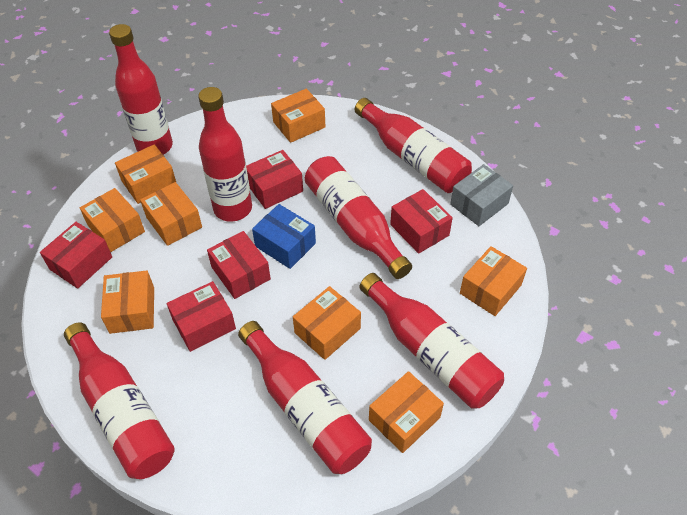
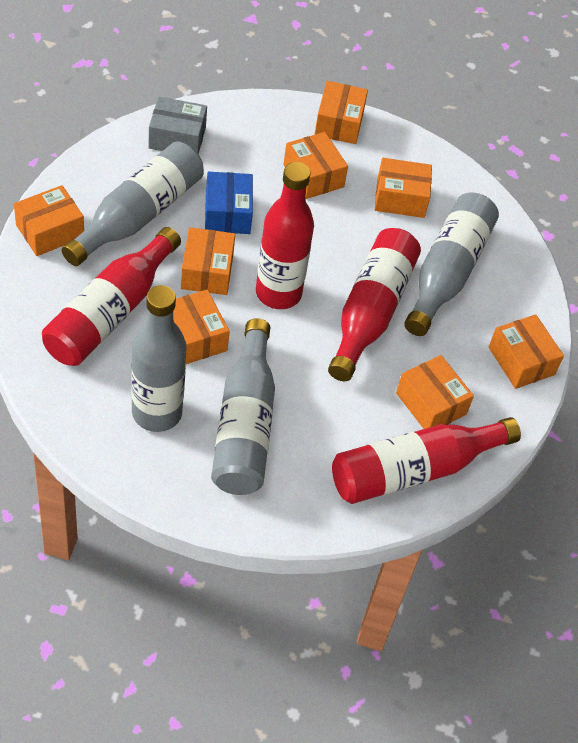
grey bottle: 0 -> 4
red bottle: 7 -> 4
red box: 5 -> 0

